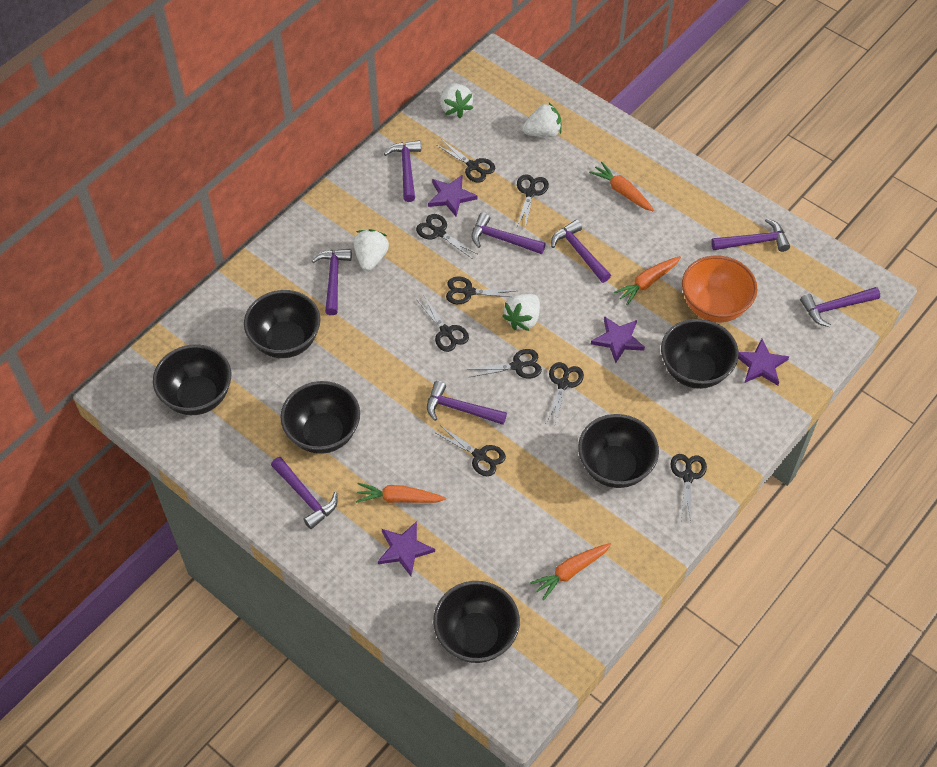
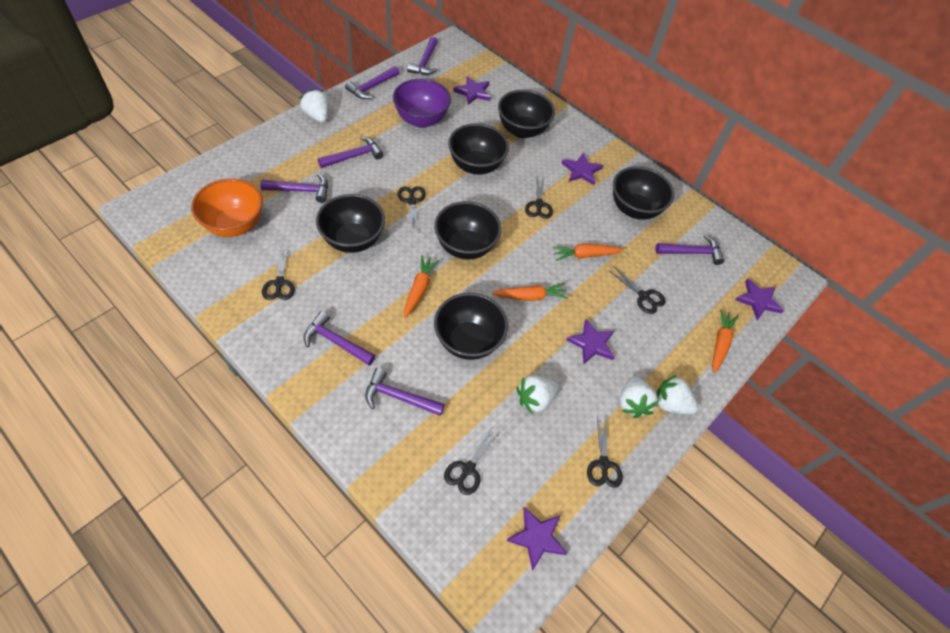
black scissors: 9 -> 6
purple bowl: 0 -> 1
purple hammer: 8 -> 7
purple star: 4 -> 5

